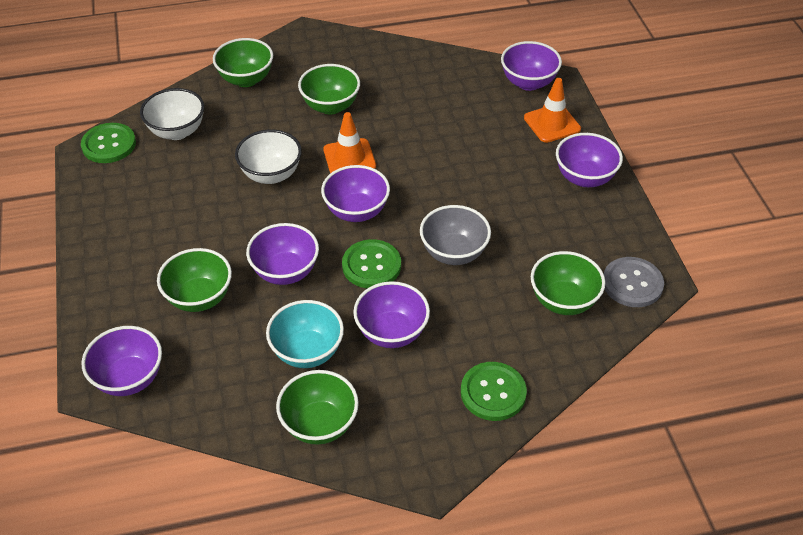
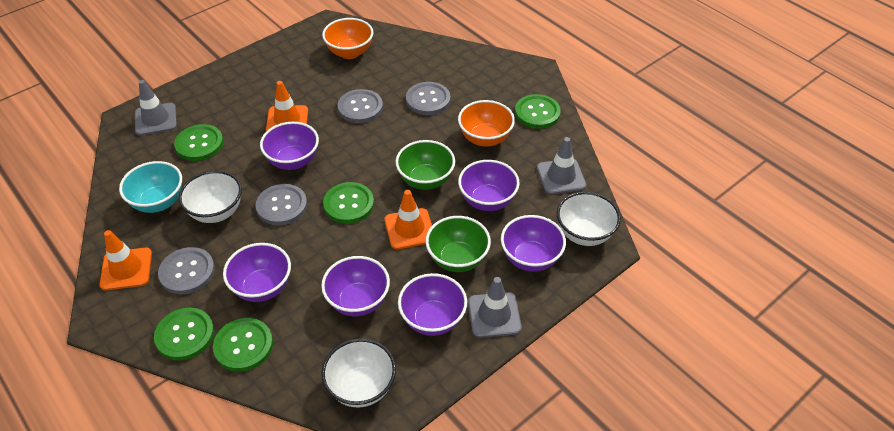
green bowl: 5 -> 2
green button: 3 -> 5
grey bowl: 1 -> 0
grey button: 1 -> 4
grey traffic cone: 0 -> 3
orange bowl: 0 -> 2
orange traffic cone: 2 -> 3
white bowl: 2 -> 3

